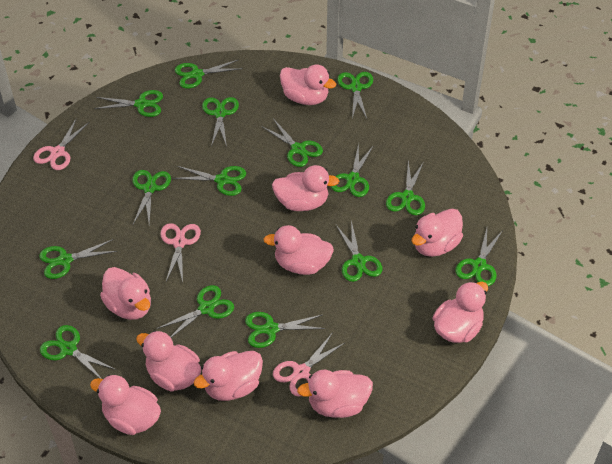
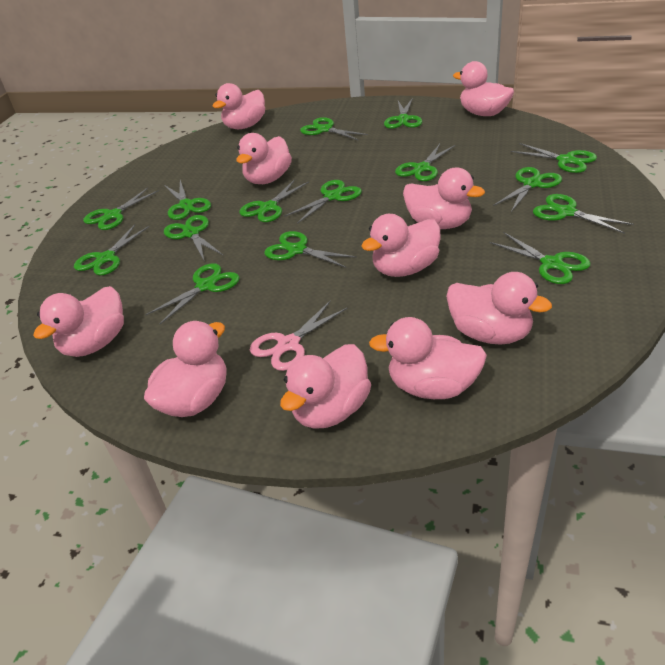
pink scissors: 3 -> 1

